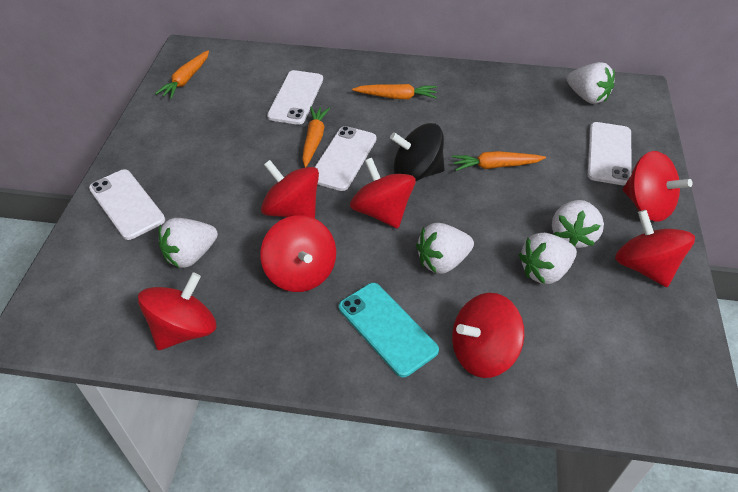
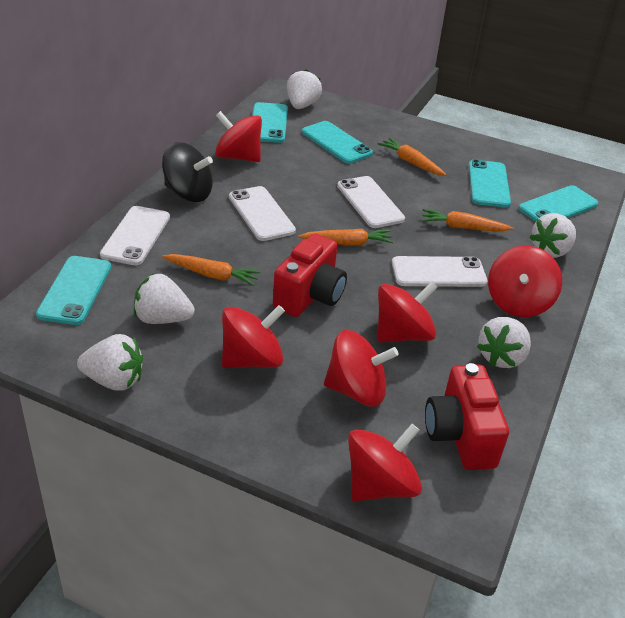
red camera: 0 -> 2
red spinning top: 7 -> 6
turquoise phone: 1 -> 5

